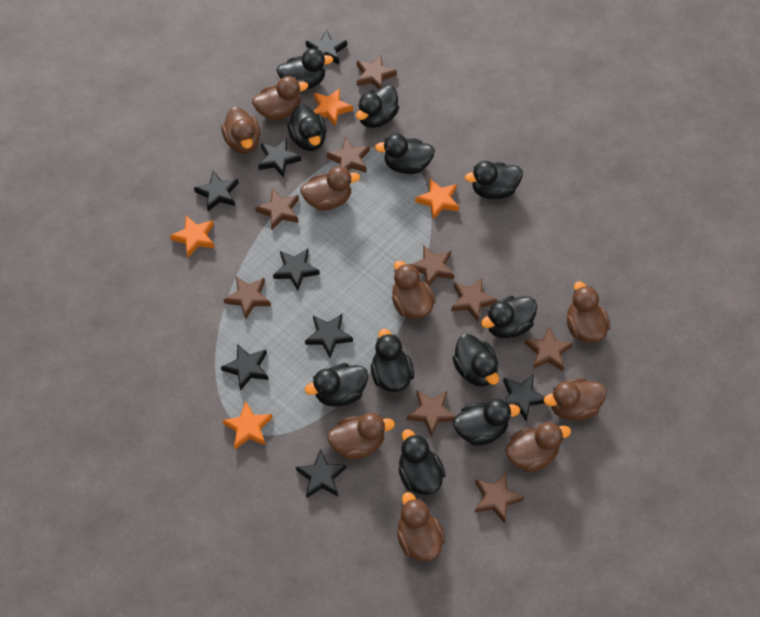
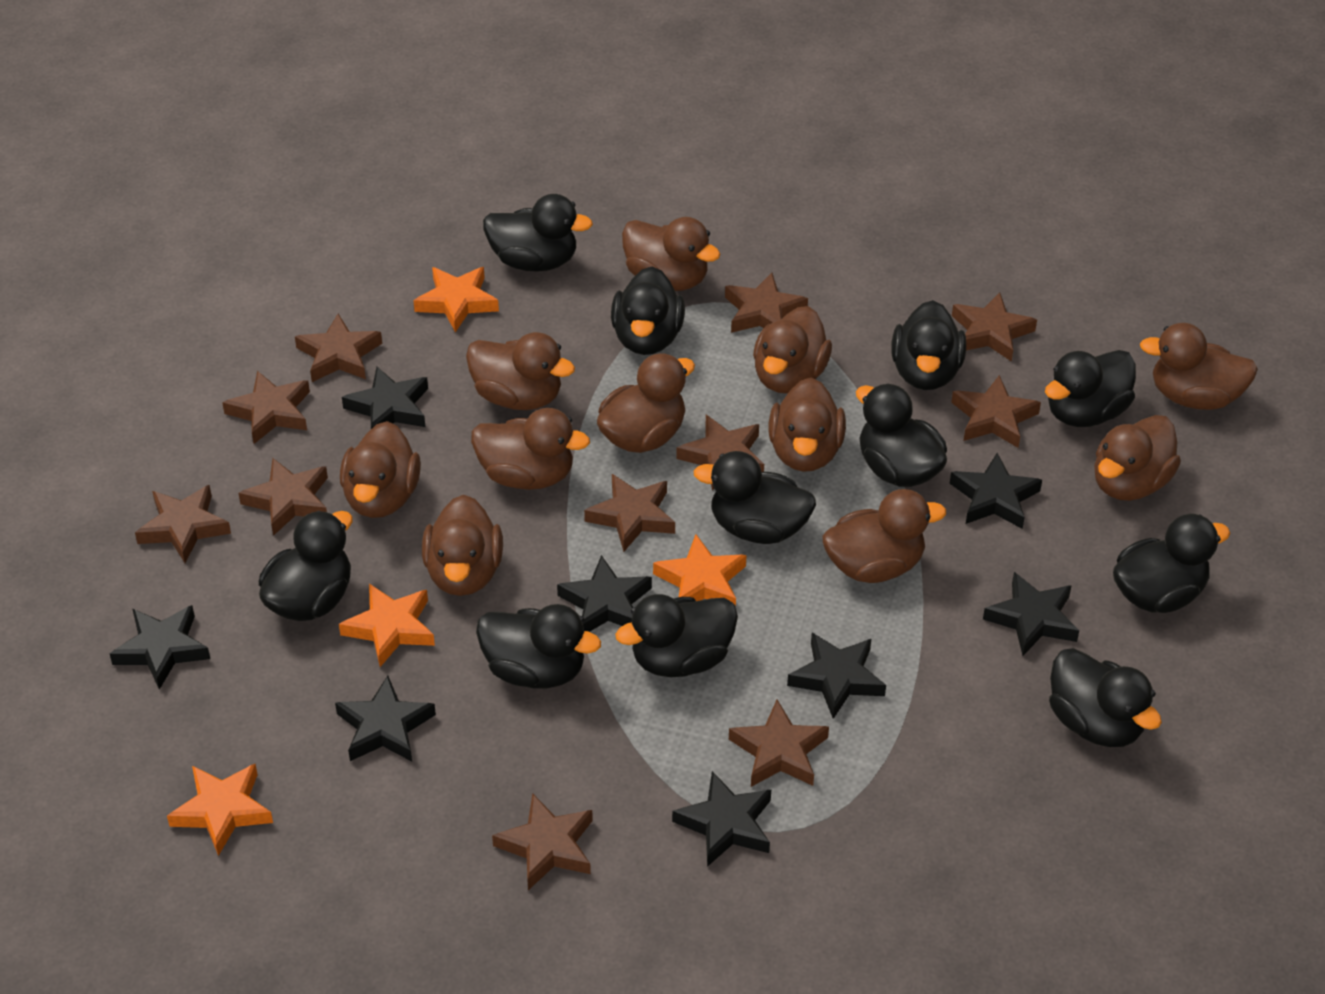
brown duck: 9 -> 11
brown star: 9 -> 11

